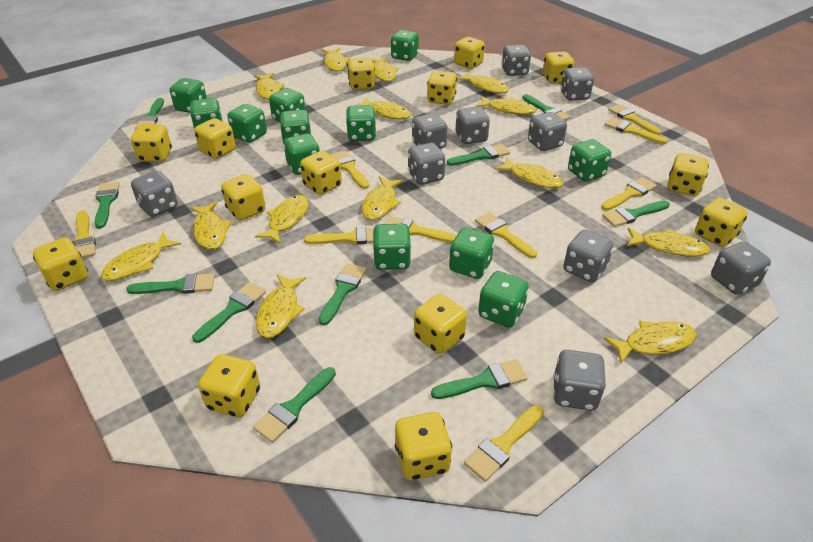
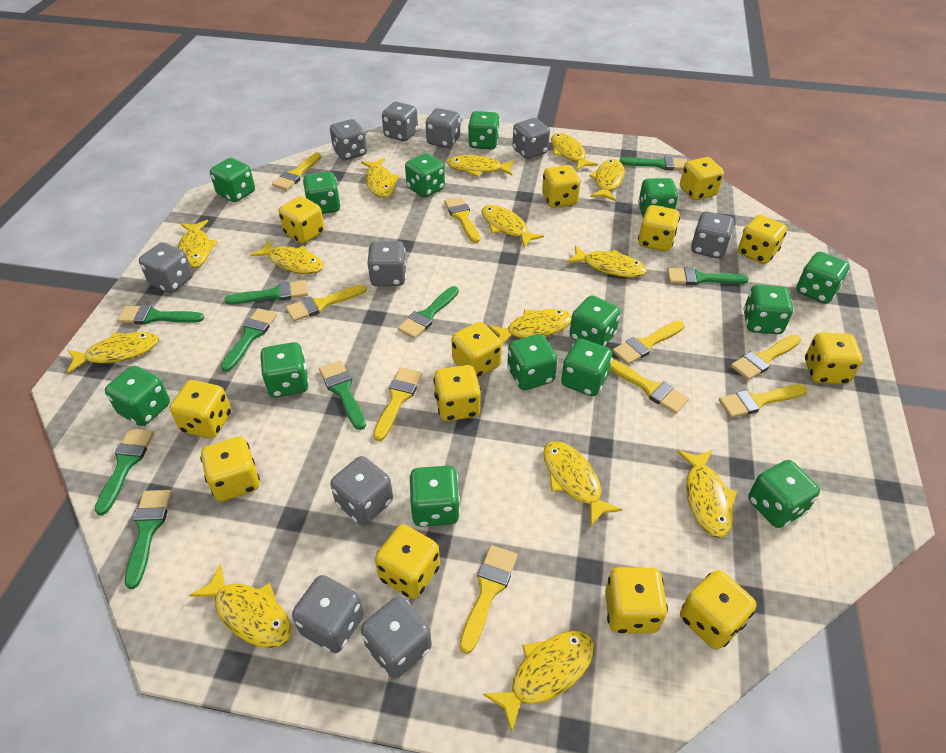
green brush: 10 -> 9
green dice: 12 -> 14
yellow dice: 14 -> 13

